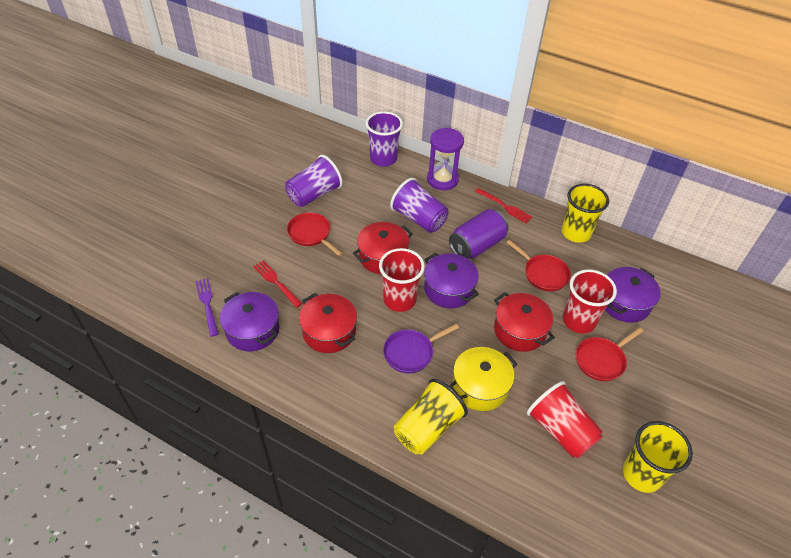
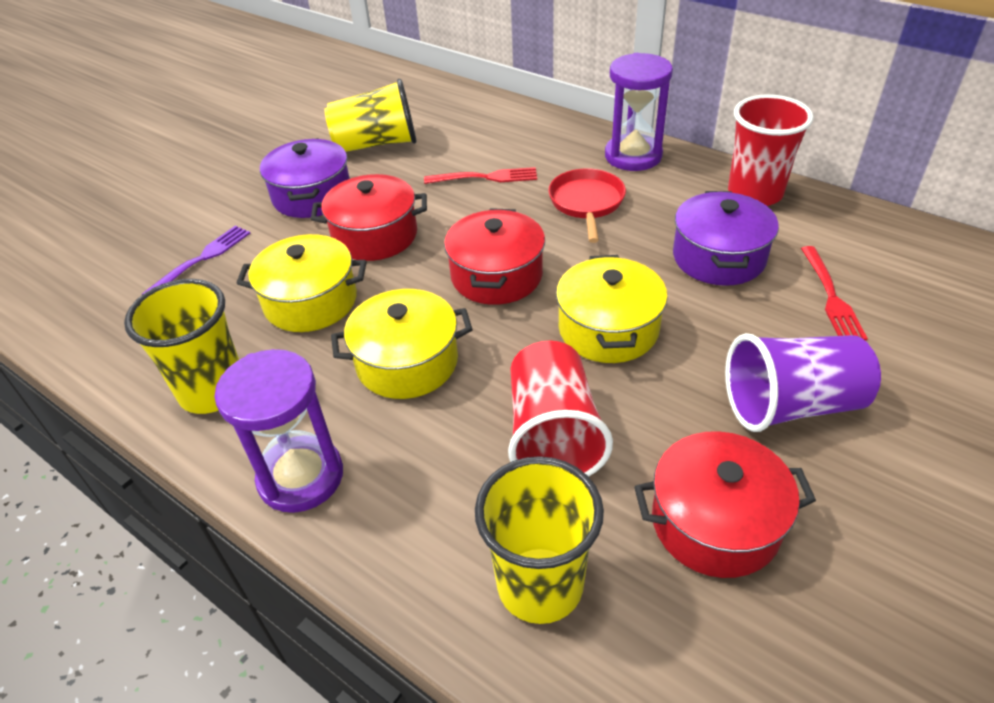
purple can: 1 -> 0
purple cup: 3 -> 1
purple hourglass: 1 -> 2
purple pan: 1 -> 0
purple pot: 3 -> 2
red cup: 3 -> 2
red pan: 3 -> 1
yellow pot: 1 -> 3

